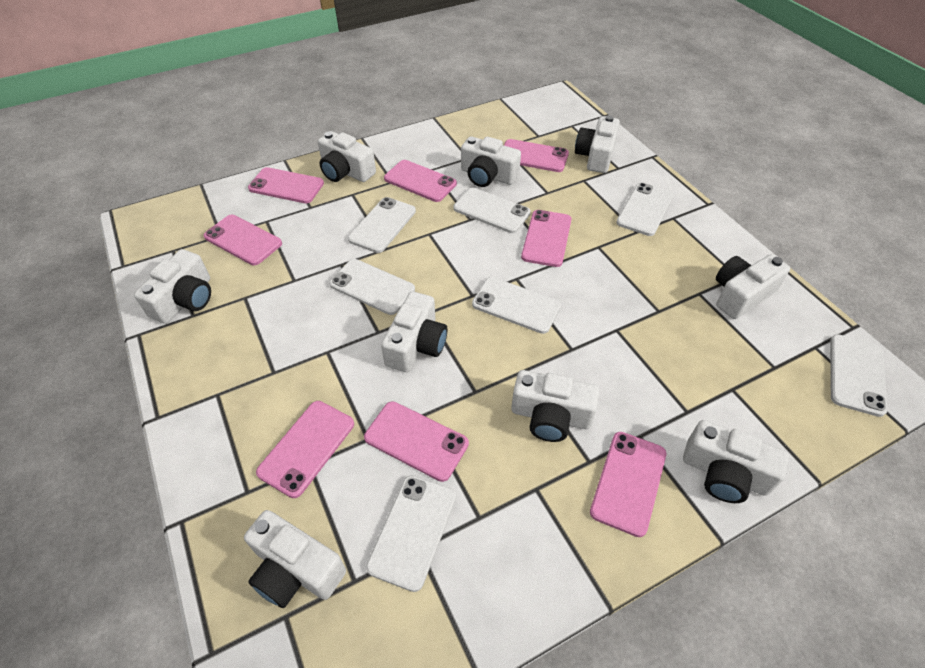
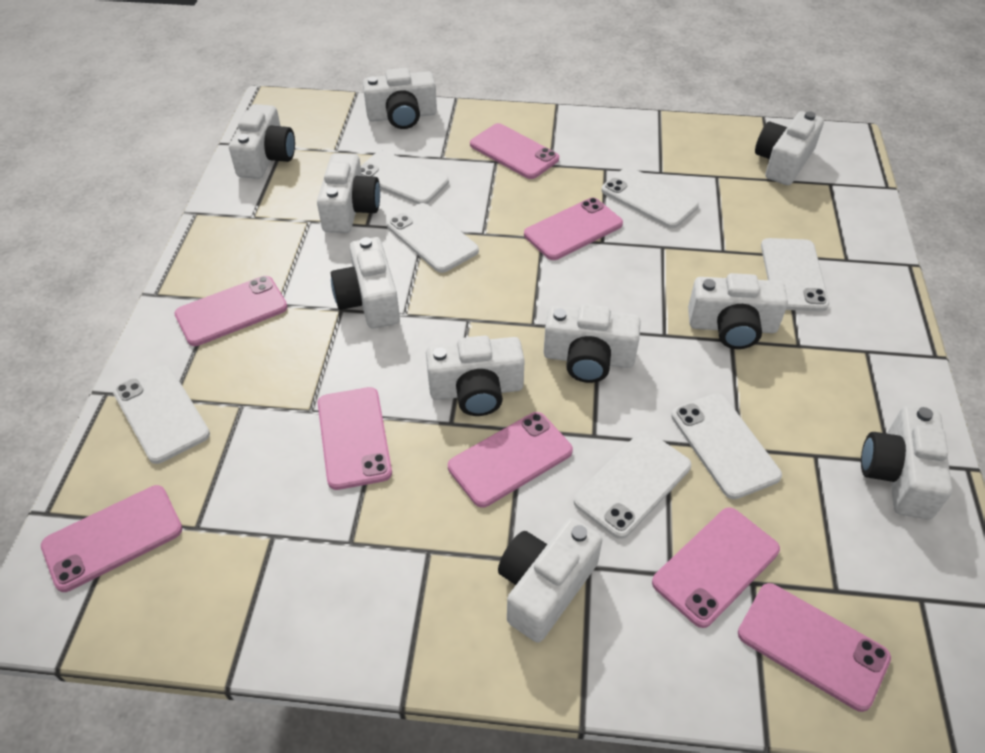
white camera: 9 -> 10

